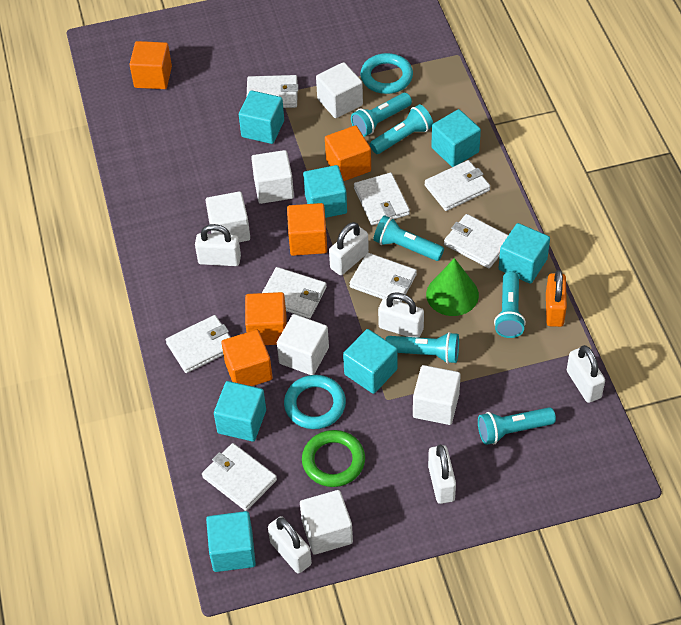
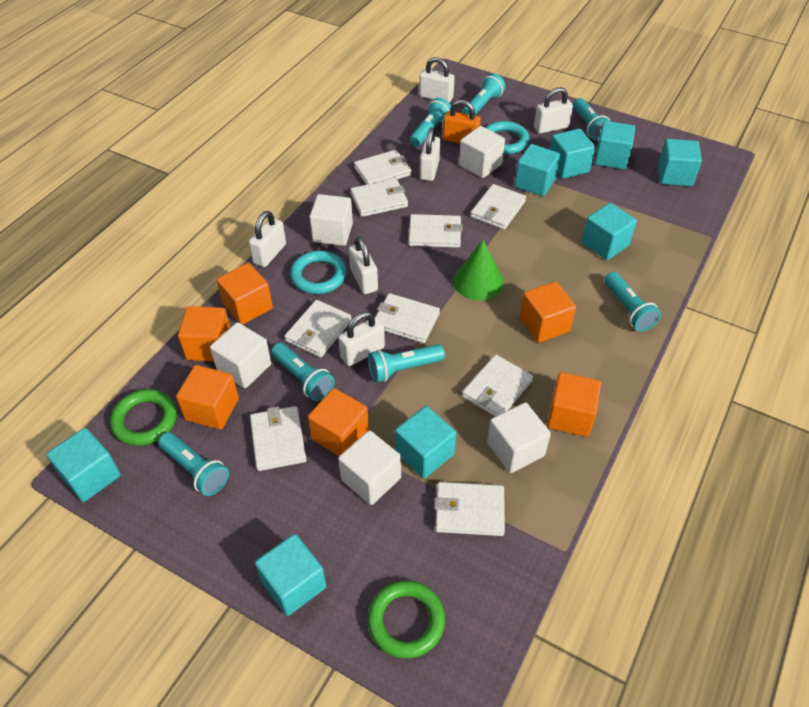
green ring: 1 -> 2
orange cube: 5 -> 6
turquoise cube: 7 -> 8
turquoise flashlight: 6 -> 7
white cube: 6 -> 5
white wallet: 8 -> 9

